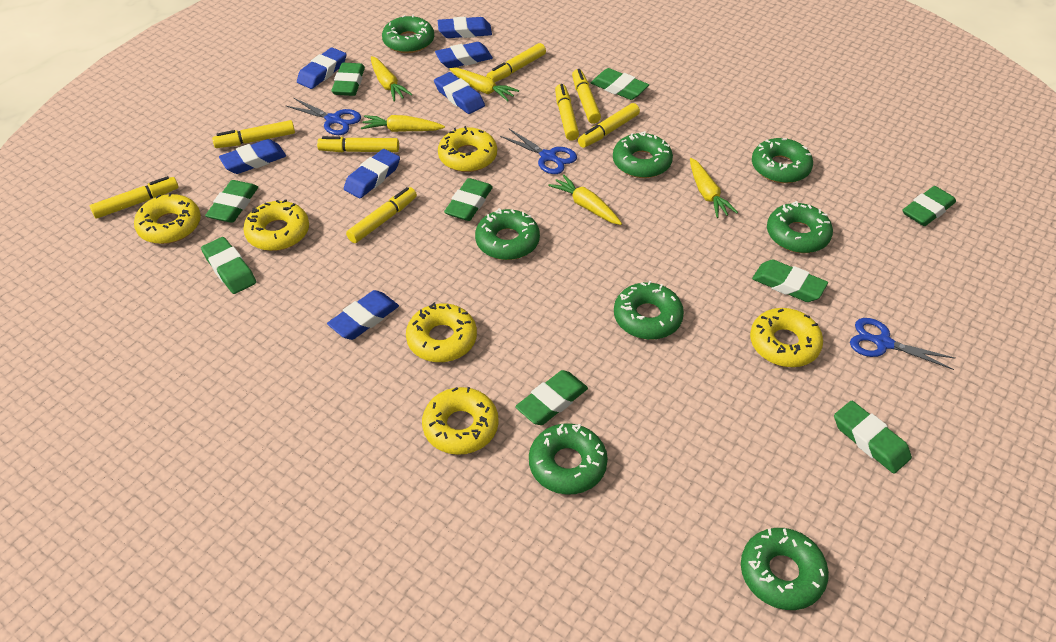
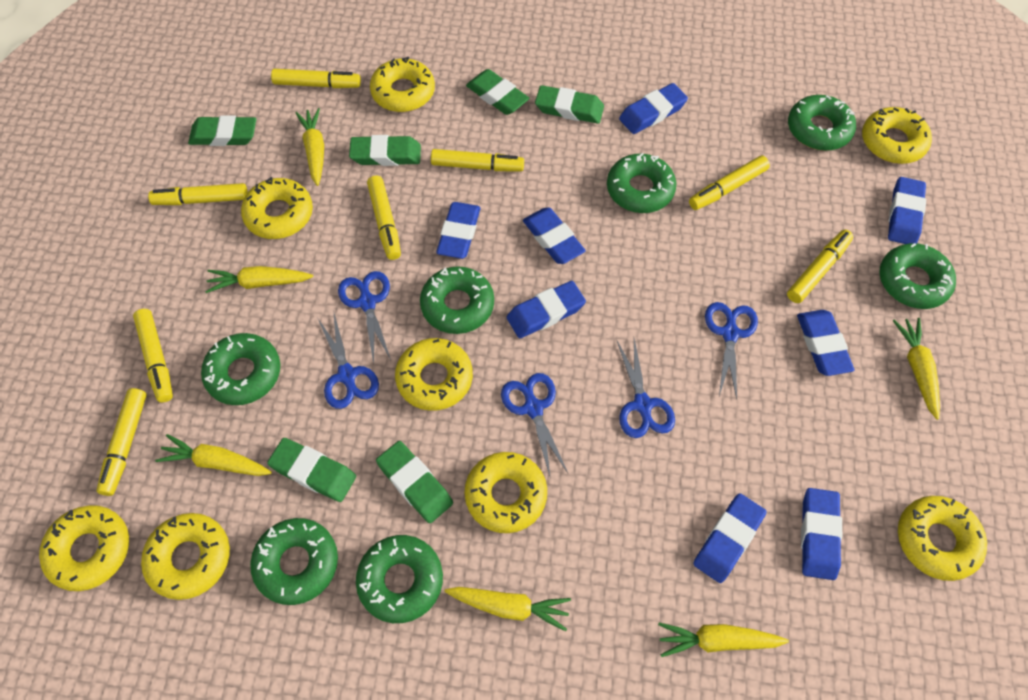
blue eraser: 7 -> 8
blue scissors: 3 -> 5
green donut: 8 -> 7
green eraser: 9 -> 6
yellow carrot: 5 -> 6
yellow donut: 6 -> 8

